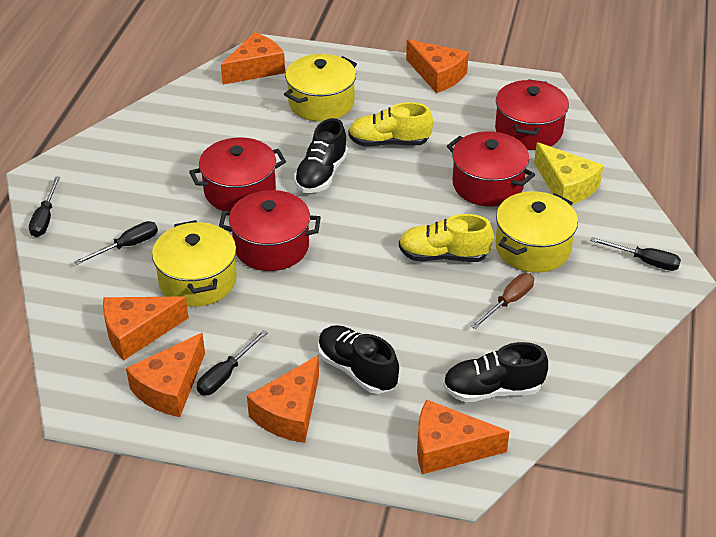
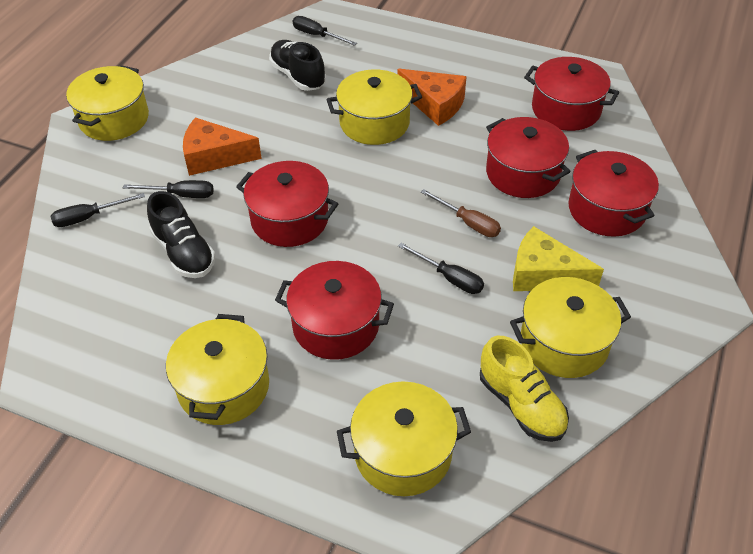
black shoe: 3 -> 2
orange cheese: 6 -> 2
red pot: 4 -> 5
yellow pot: 3 -> 5
yellow shoe: 2 -> 1

